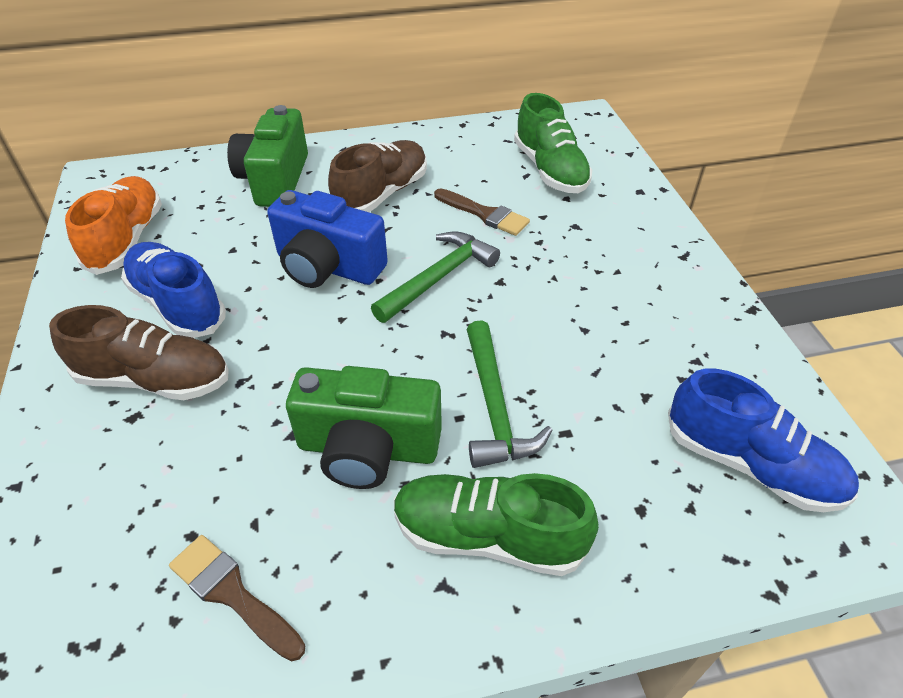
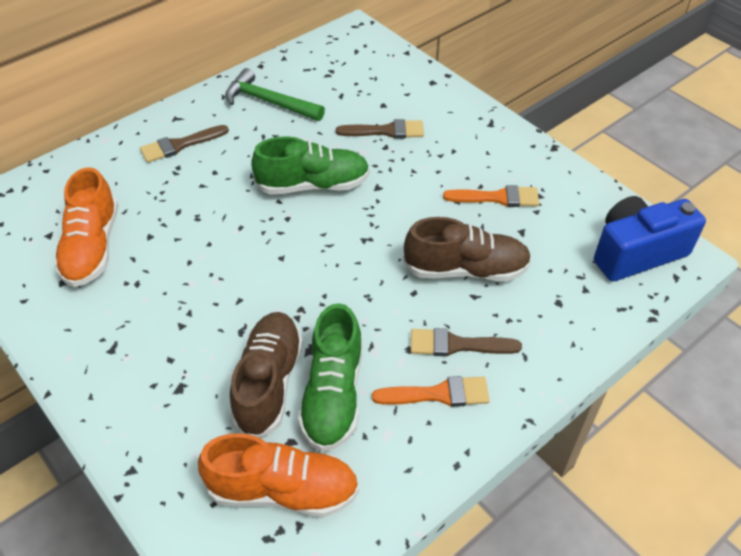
blue shoe: 2 -> 0
brown brush: 2 -> 3
green camera: 2 -> 0
green hammer: 2 -> 1
orange brush: 0 -> 2
orange shoe: 1 -> 2

